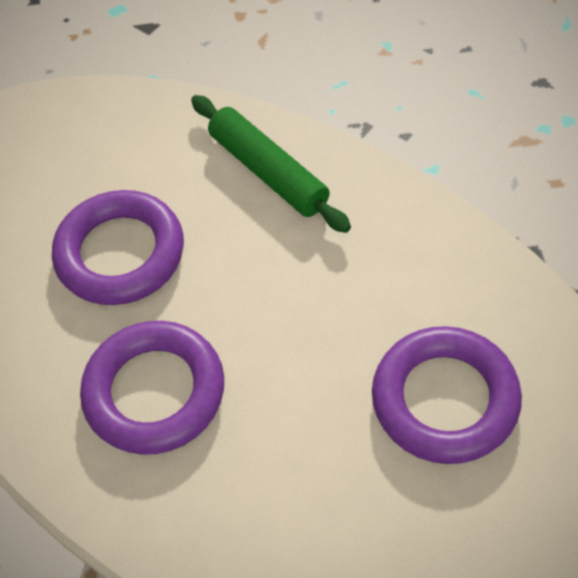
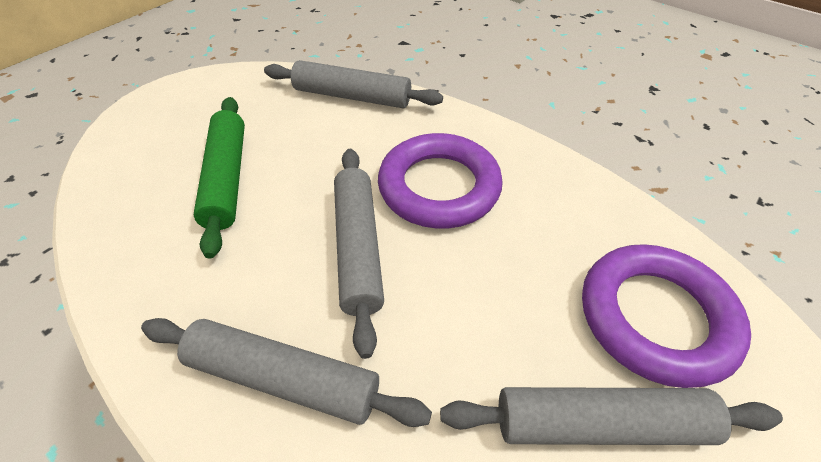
grey rolling pin: 0 -> 4
purple ring: 3 -> 2

